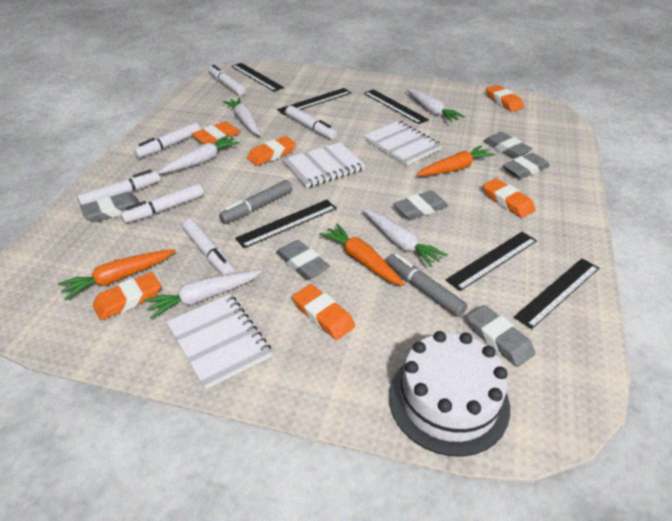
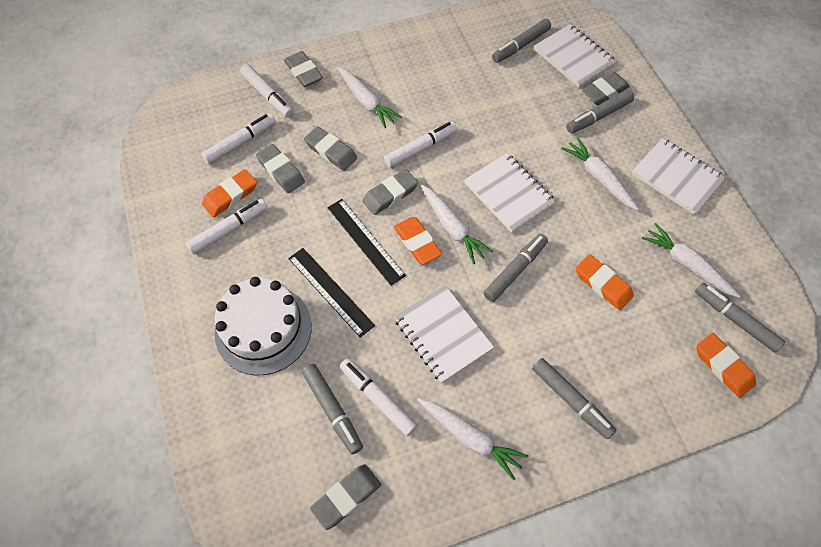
black ruler: 6 -> 2
grey marker: 2 -> 6
orange carrot: 3 -> 0
orange eraser: 6 -> 4
white marker: 6 -> 5
white notebook: 3 -> 4

